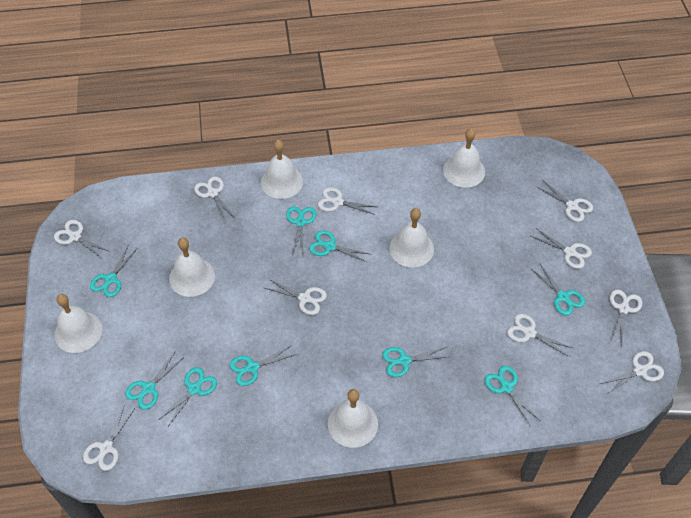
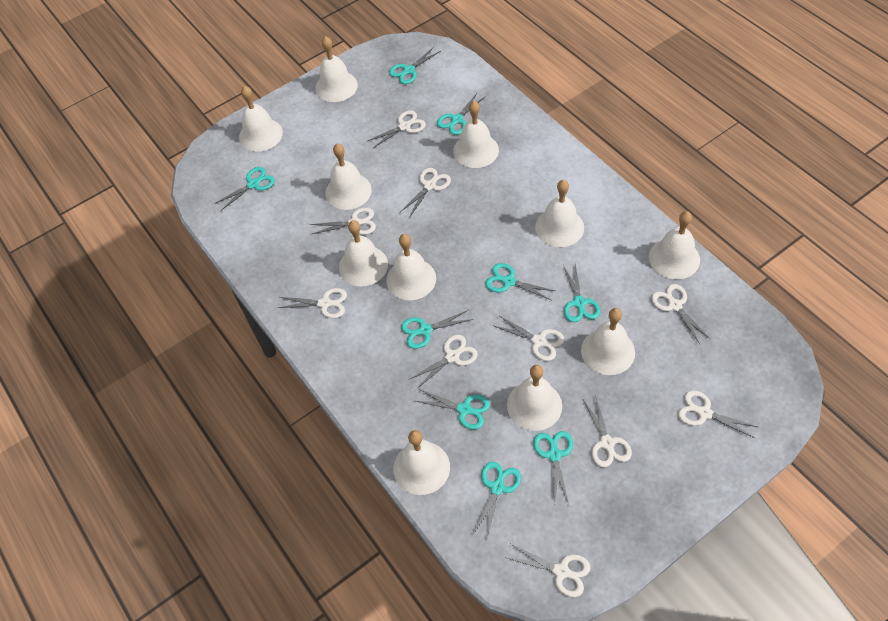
white bell: 6 -> 11

